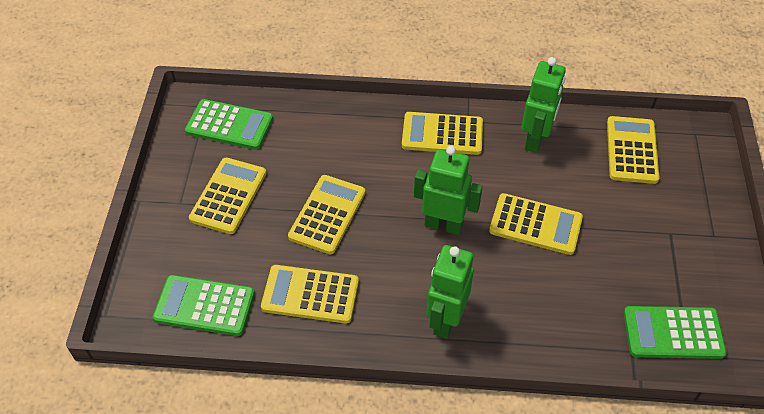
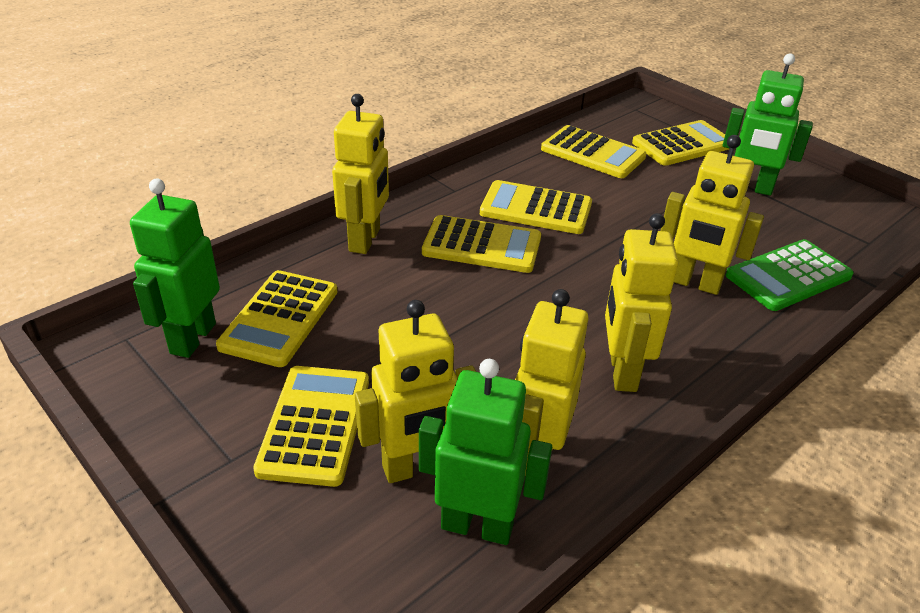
green calculator: 3 -> 1
yellow robot: 0 -> 5

